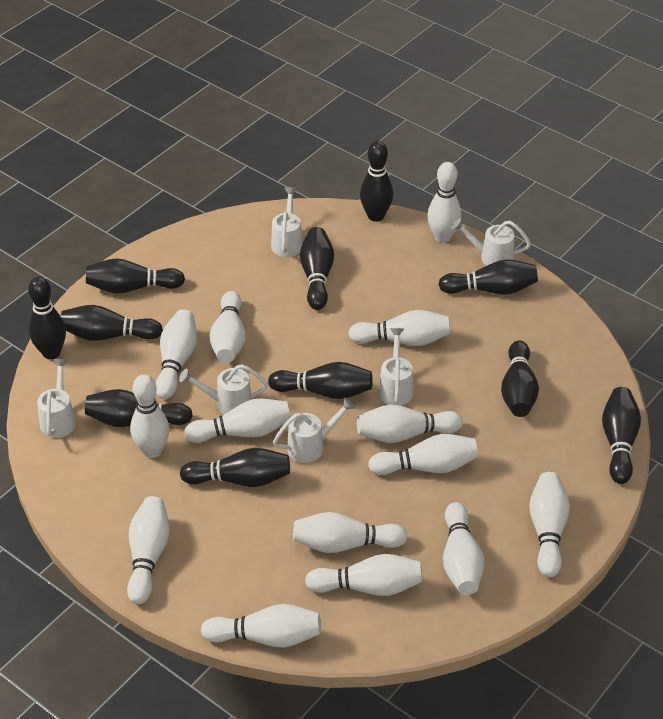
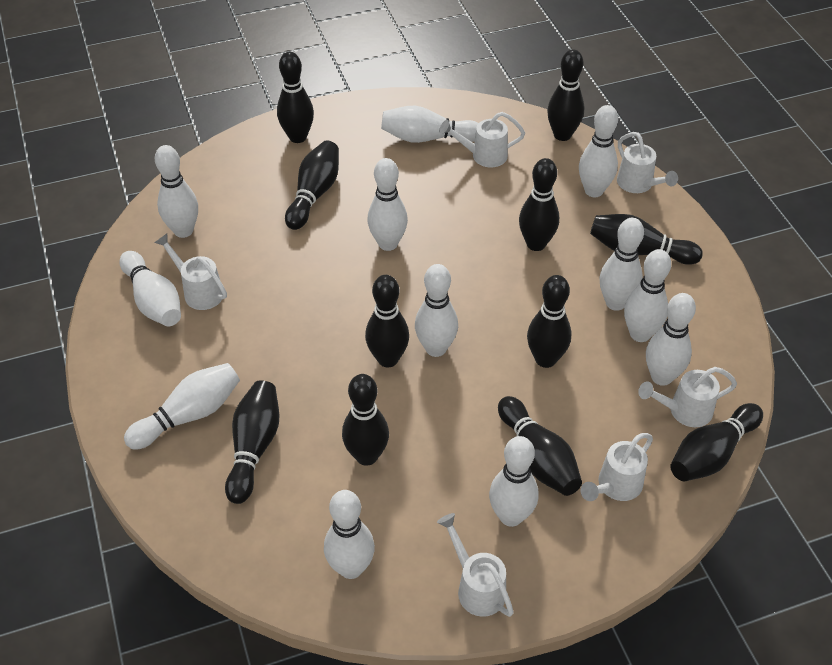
white bowling pin: 14 -> 12

